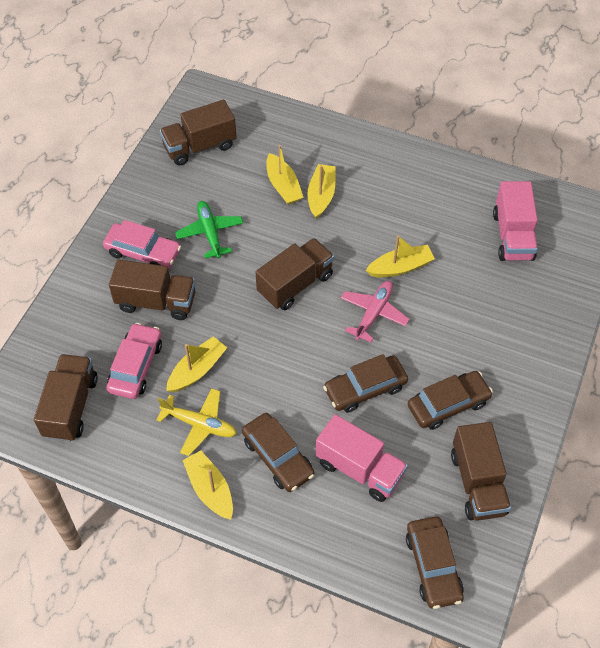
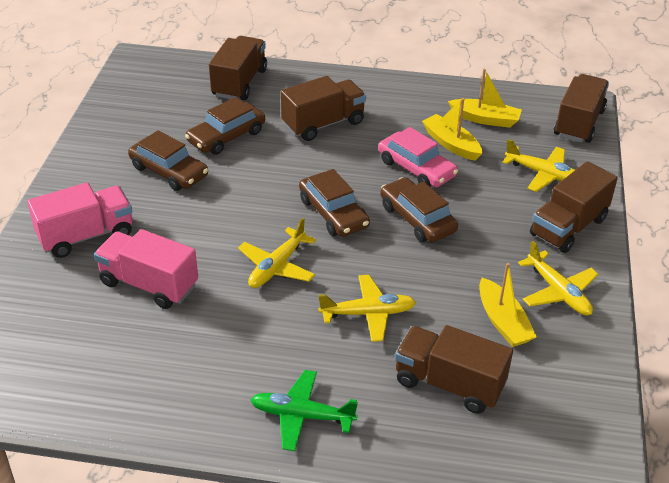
pink car: 2 -> 1
pink plane: 1 -> 0
yellow boat: 5 -> 3
yellow plane: 1 -> 4

